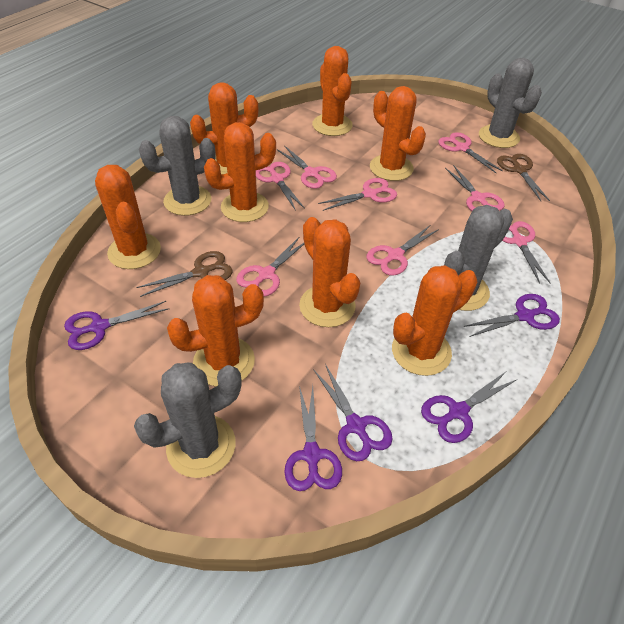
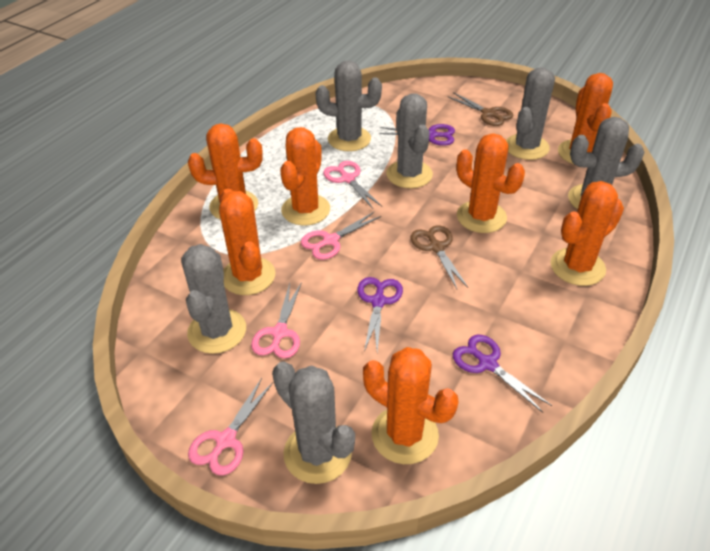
grey cactus: 4 -> 6
orange cactus: 8 -> 7
pink scissors: 8 -> 4
purple scissors: 5 -> 3

